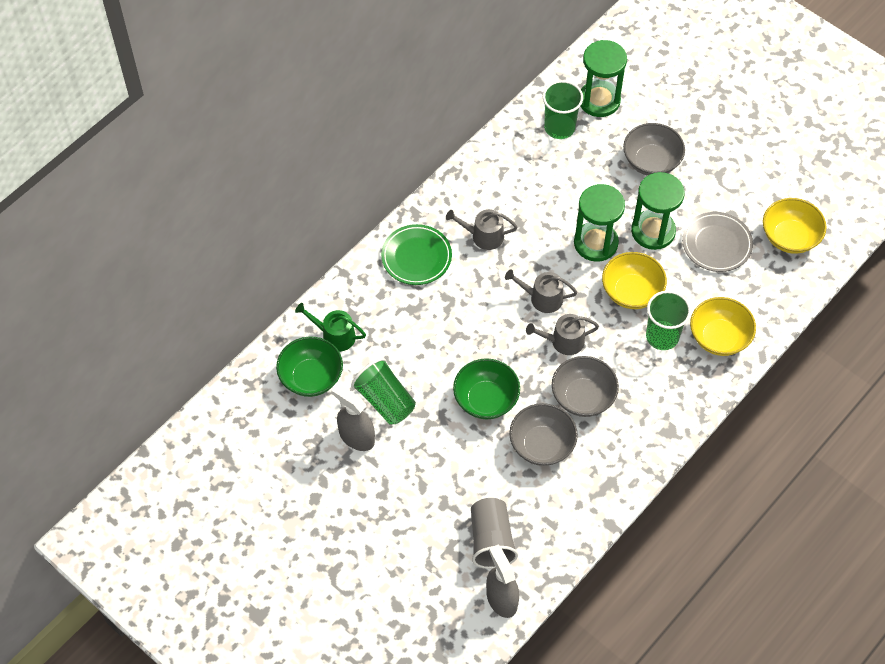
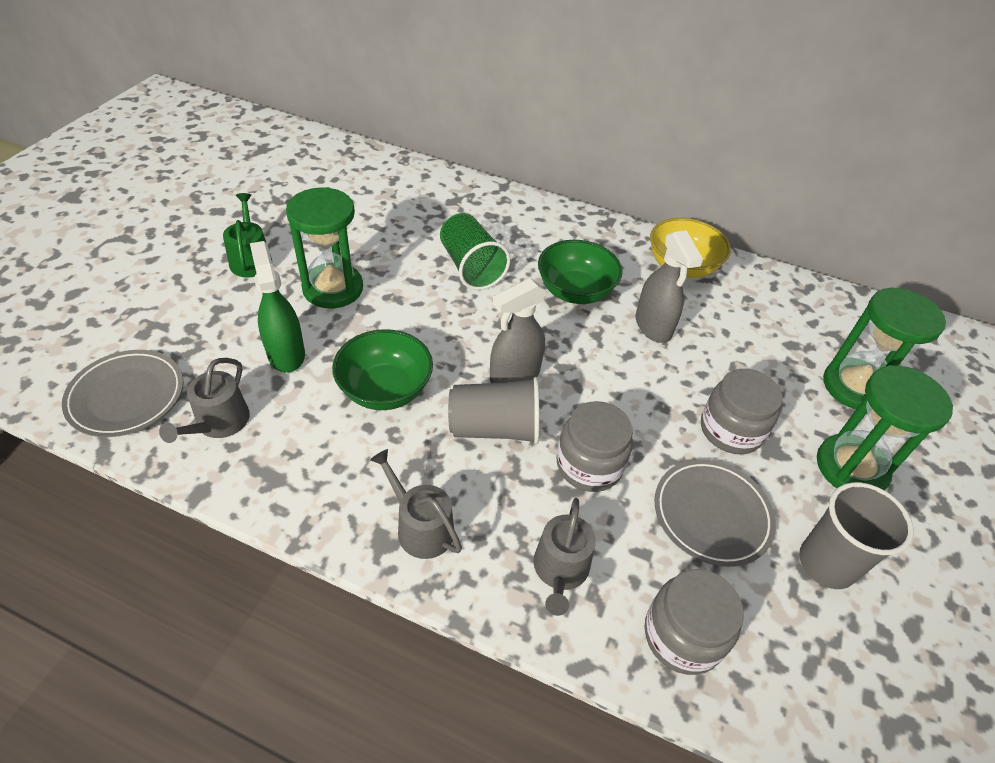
green cup: 3 -> 1
green plate: 1 -> 0
green spray bottle: 0 -> 1
grey bowl: 3 -> 0
grey cup: 1 -> 2
grey jar: 0 -> 3
grey plate: 1 -> 2
yellow bowl: 3 -> 1

